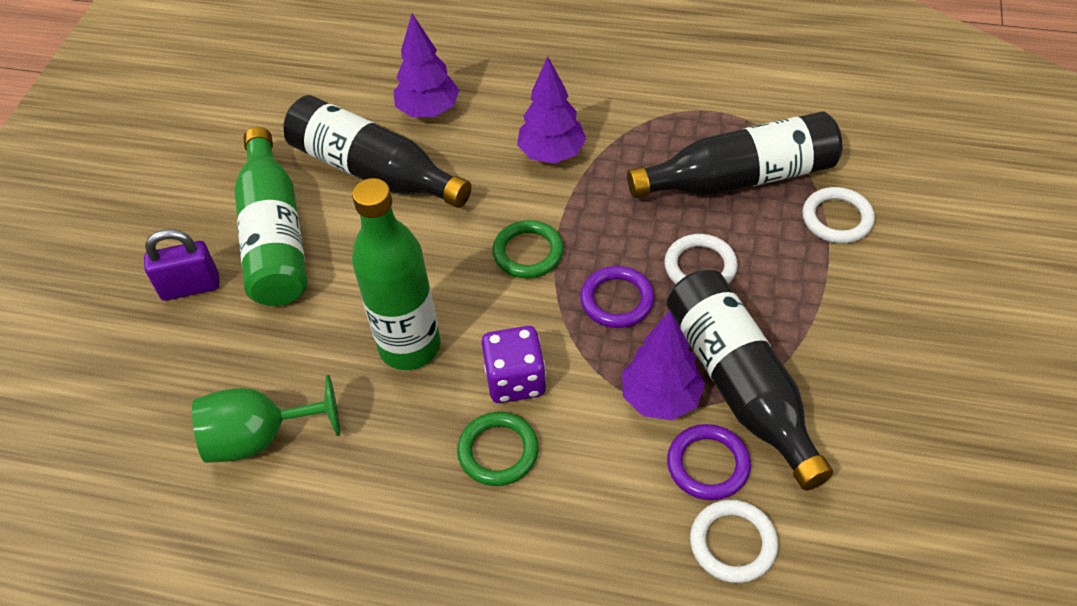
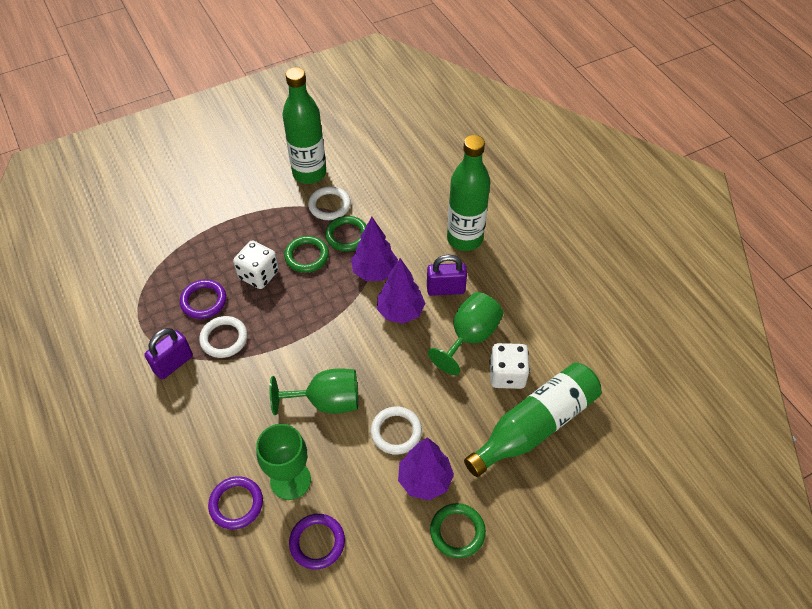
black bottle: 3 -> 0
green bottle: 2 -> 3
green goblet: 1 -> 3
green ring: 2 -> 3
purple dice: 1 -> 0
purple padlock: 1 -> 2
purple ring: 2 -> 3
white dice: 0 -> 2

